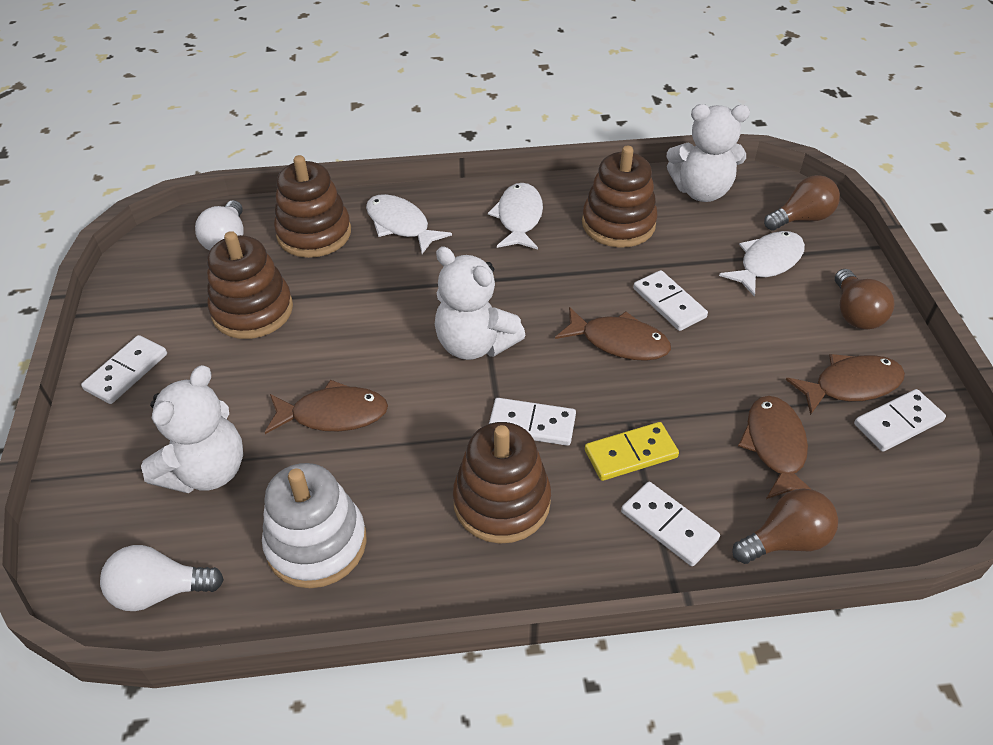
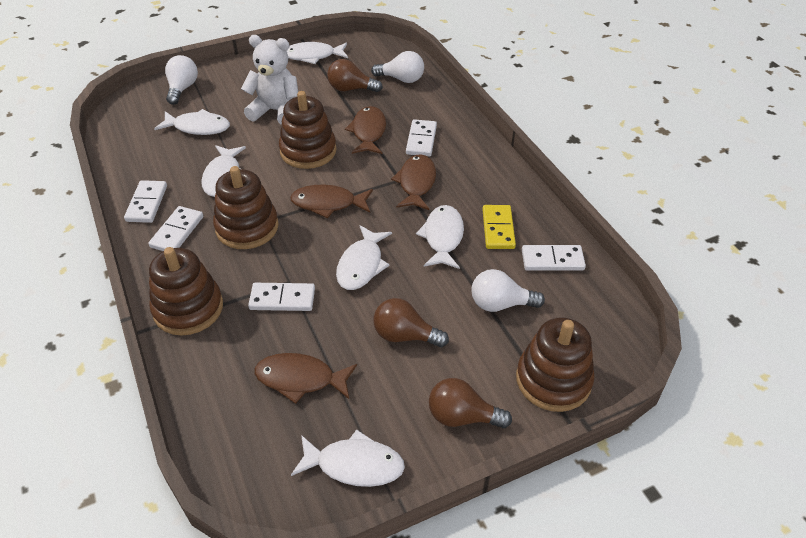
white fish: 3 -> 6
white light bulb: 2 -> 3
white stacking toy: 1 -> 0
white teddy bear: 3 -> 1

